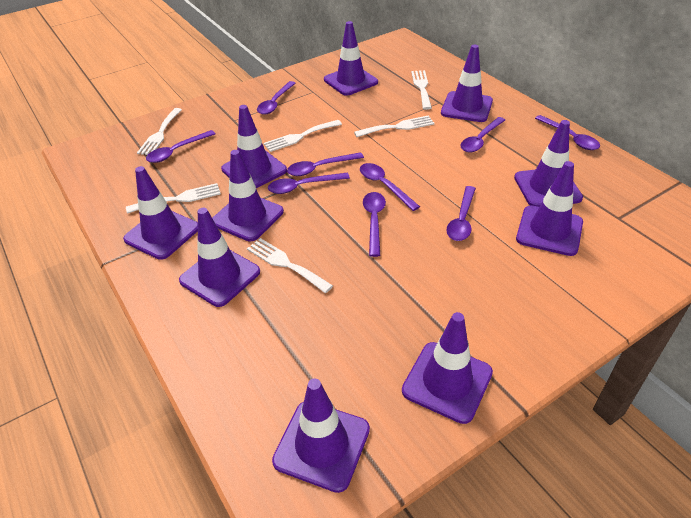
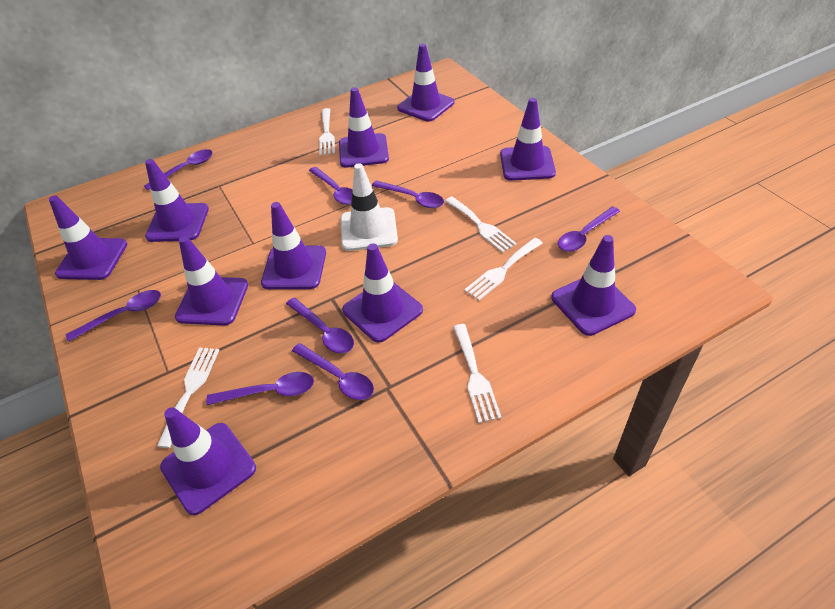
purple spoon: 9 -> 8
white fork: 6 -> 5
white traffic cone: 0 -> 1

